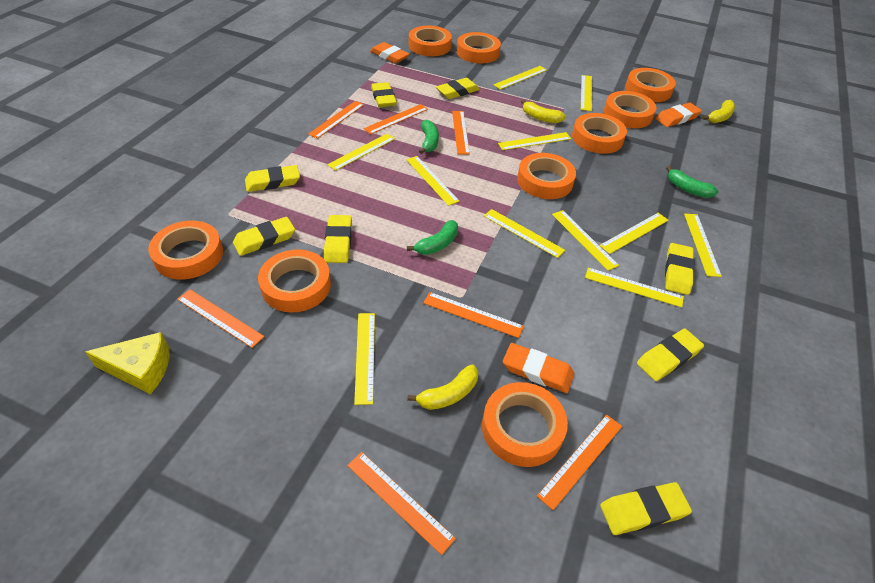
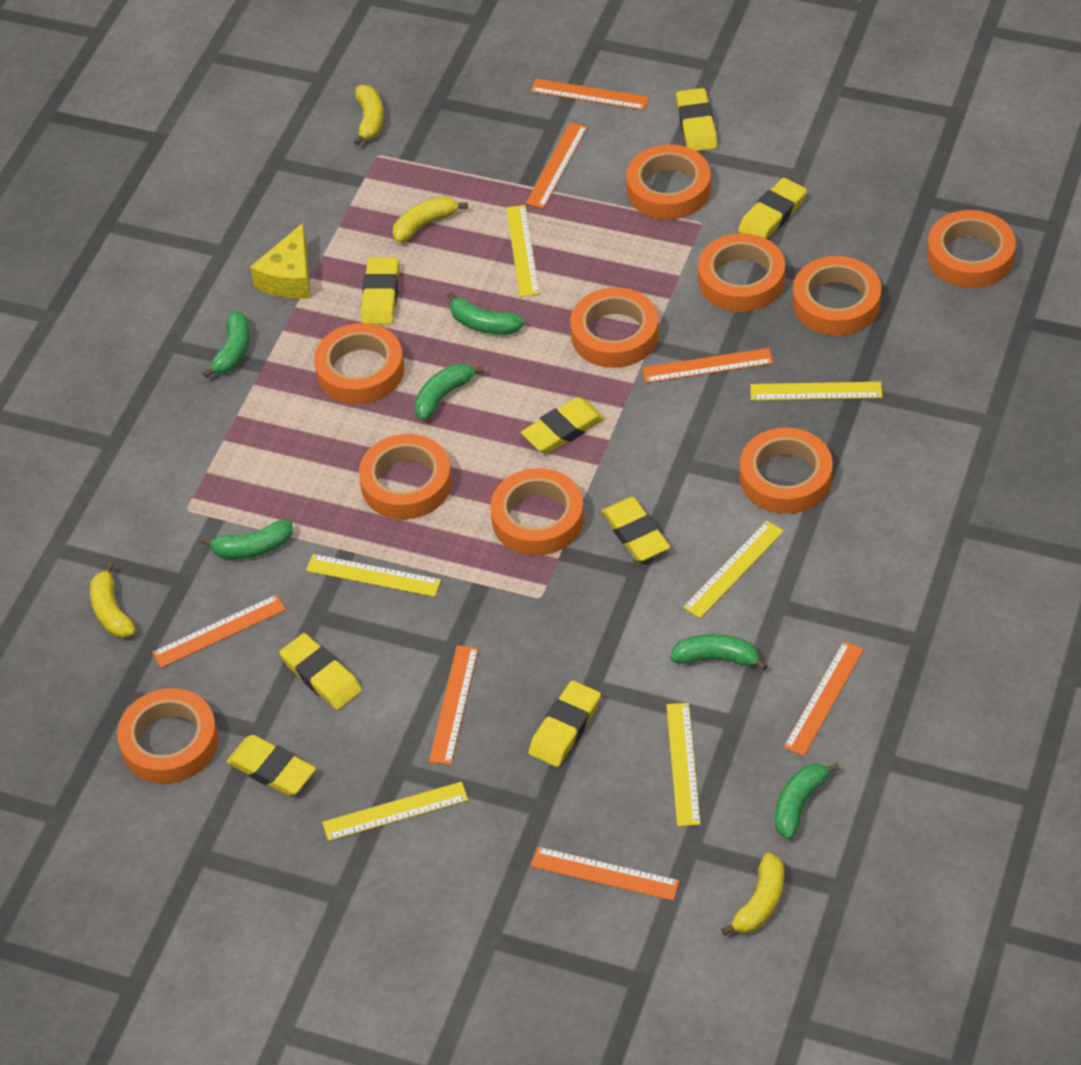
green banana: 3 -> 6
orange eraser: 3 -> 0
orange tape: 9 -> 10
yellow banana: 3 -> 4
yellow ruler: 11 -> 6

